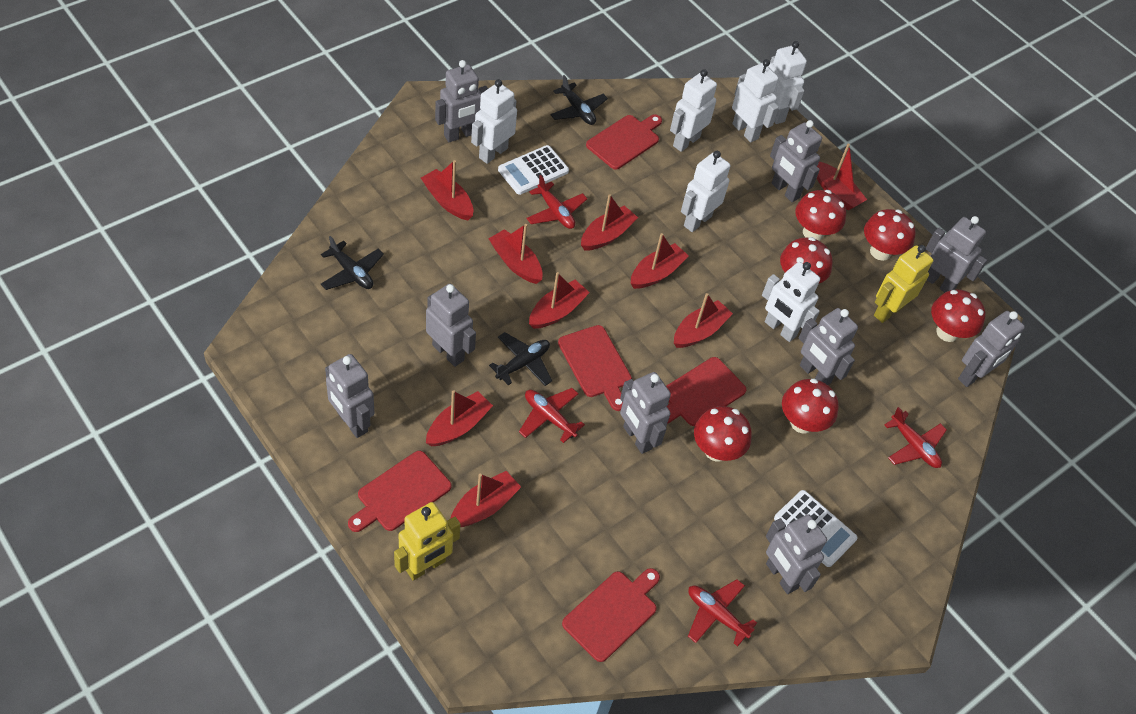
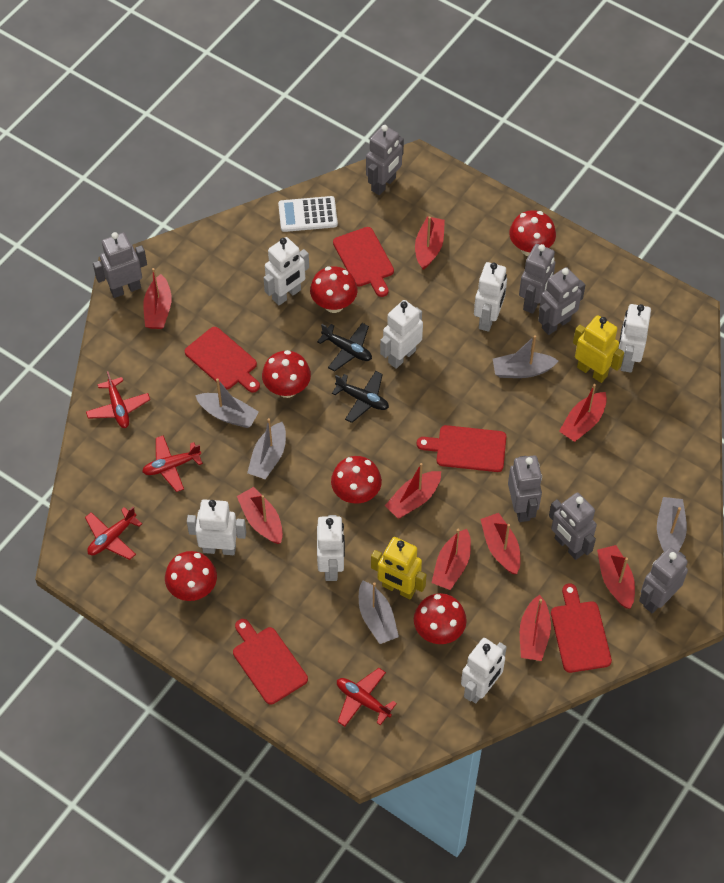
black plane: 3 -> 2
grey boat: 0 -> 5
grey robot: 9 -> 7
white calculator: 2 -> 1
white robot: 6 -> 7

